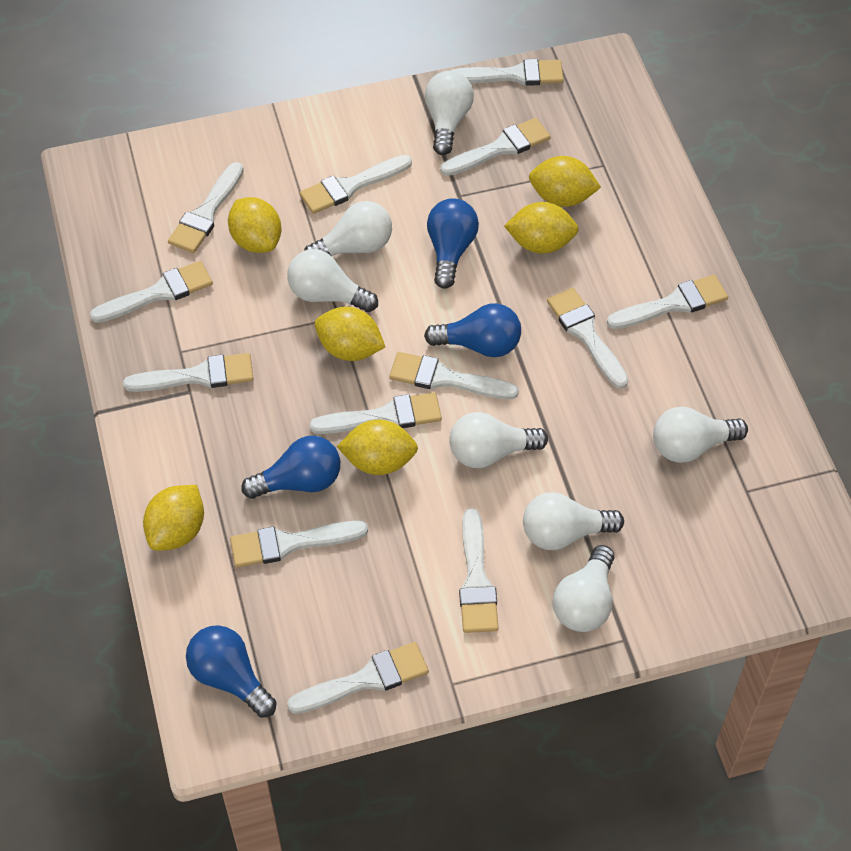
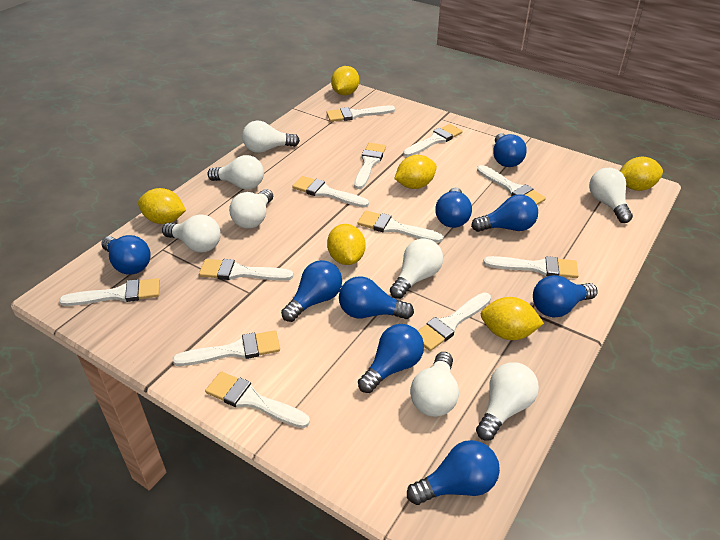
blue light bulb: 4 -> 9
white brush: 13 -> 12
white light bulb: 7 -> 8

